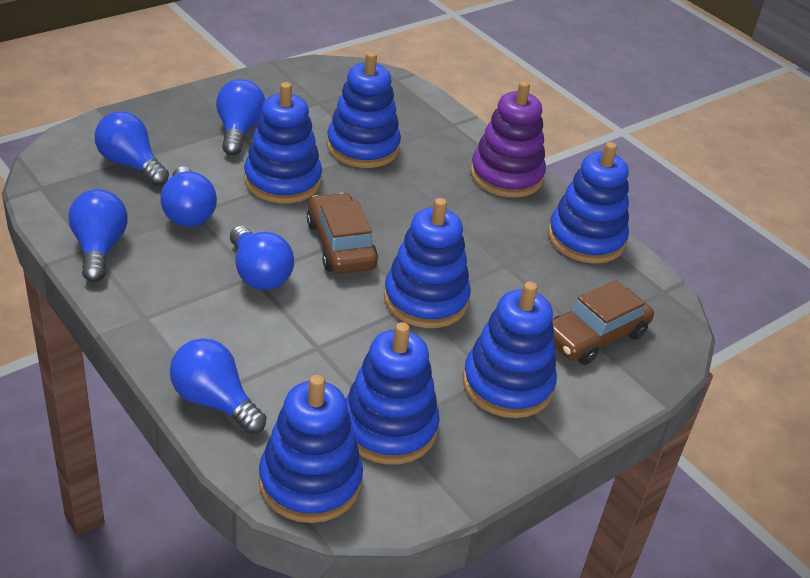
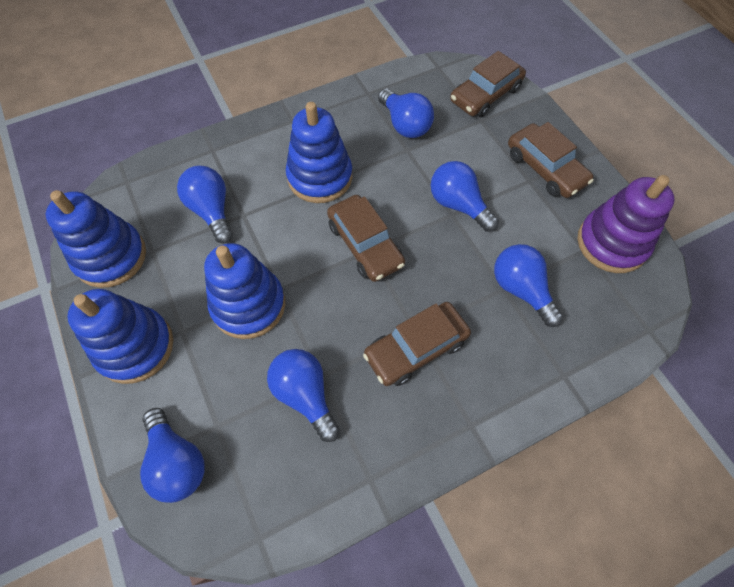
blue stacking toy: 7 -> 4
brown car: 2 -> 4

